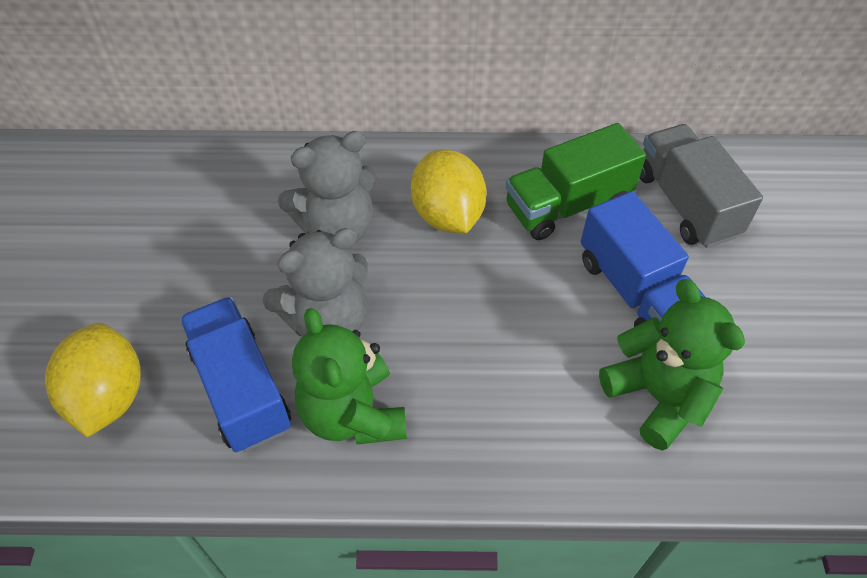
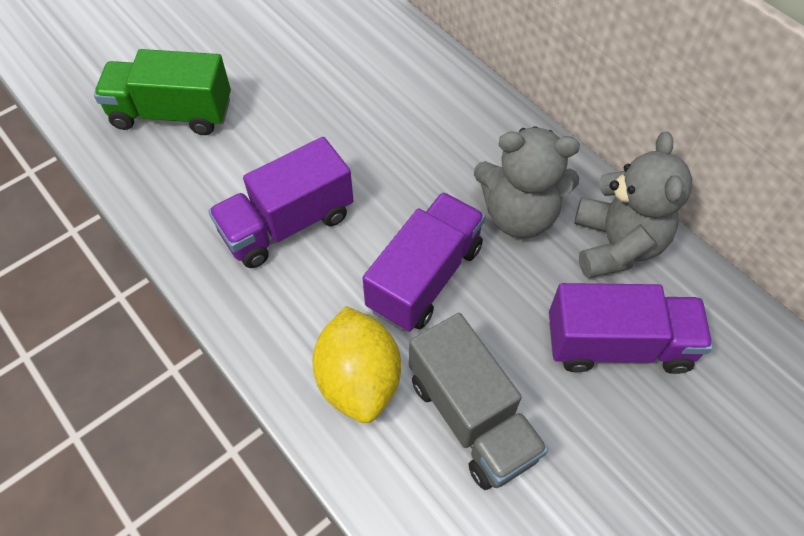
blue truck: 2 -> 0
green teddy bear: 2 -> 0
purple truck: 0 -> 3
yellow lemon: 2 -> 1

